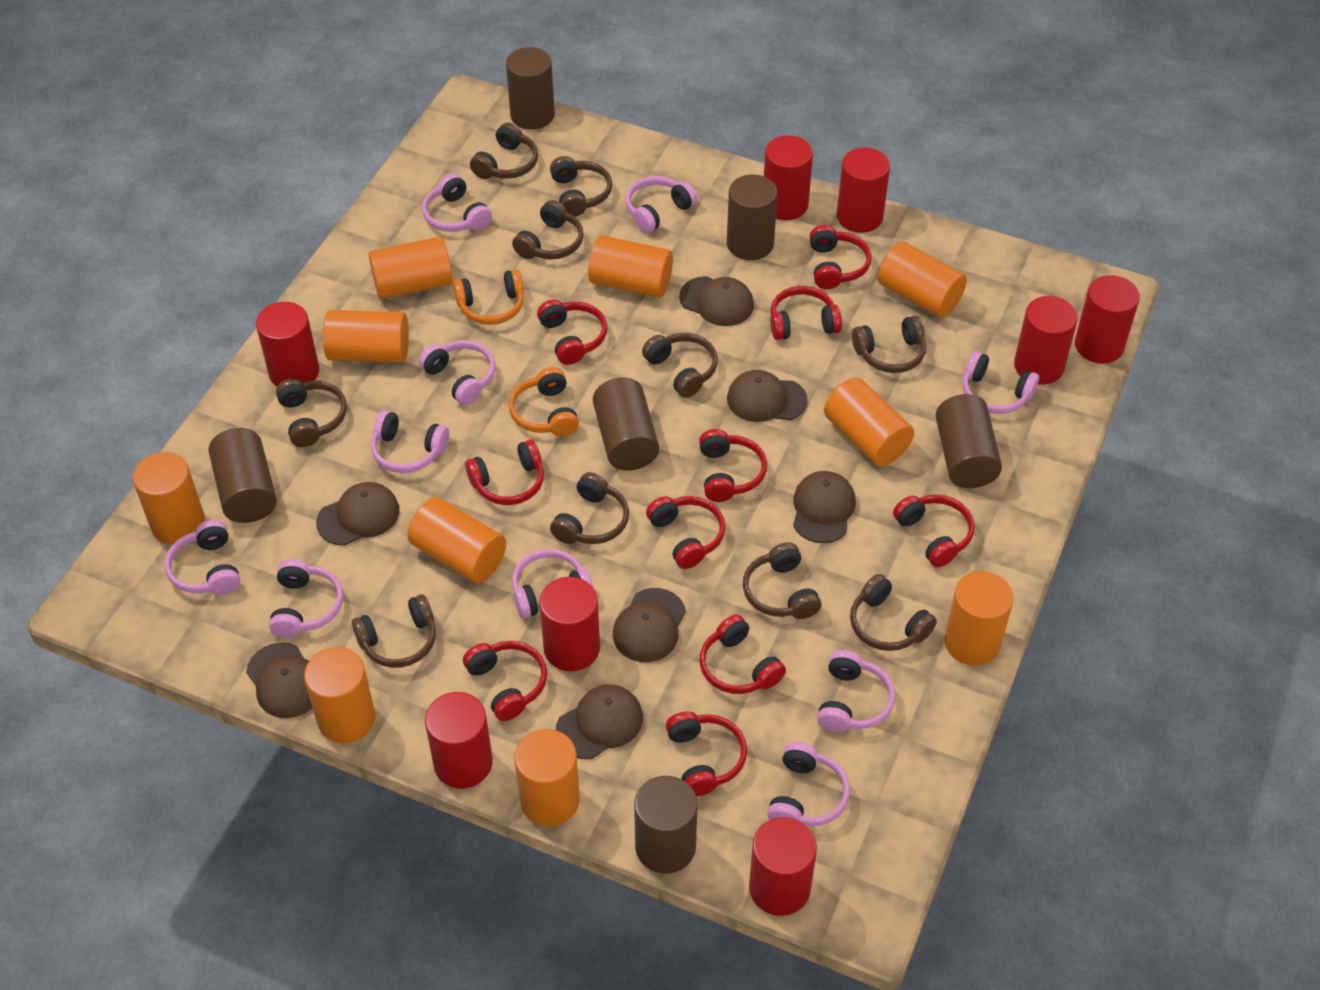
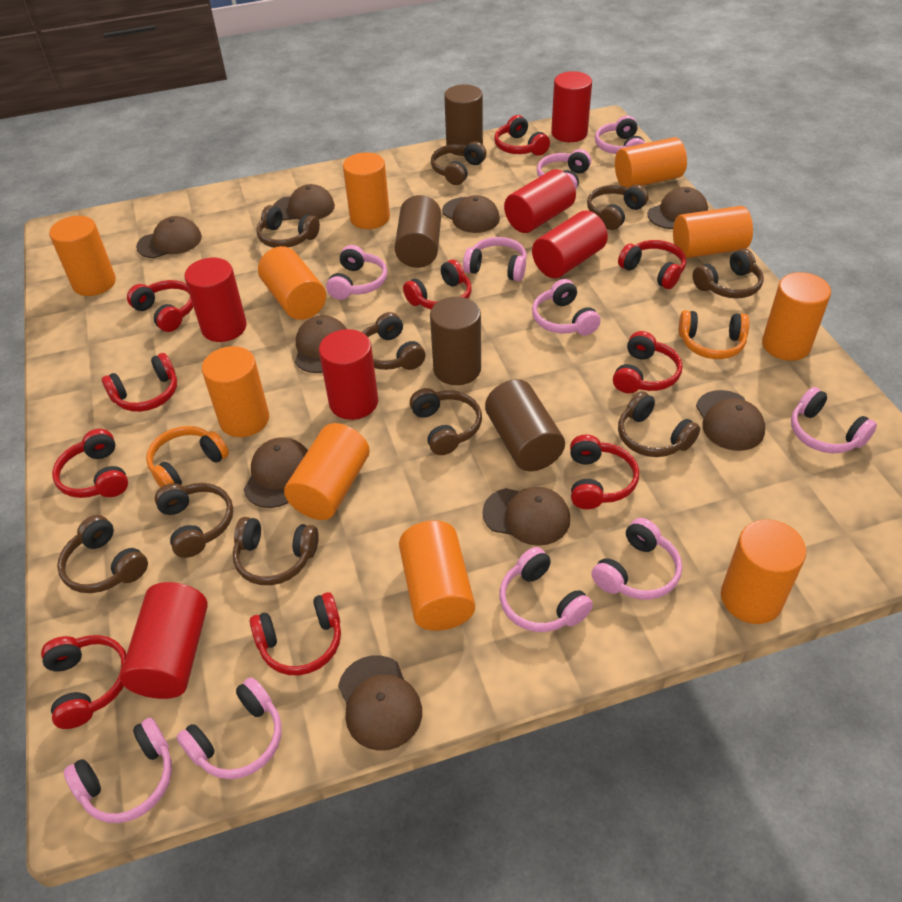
brown cap: 7 -> 9
brown cylinder: 6 -> 4
red cylinder: 8 -> 6

